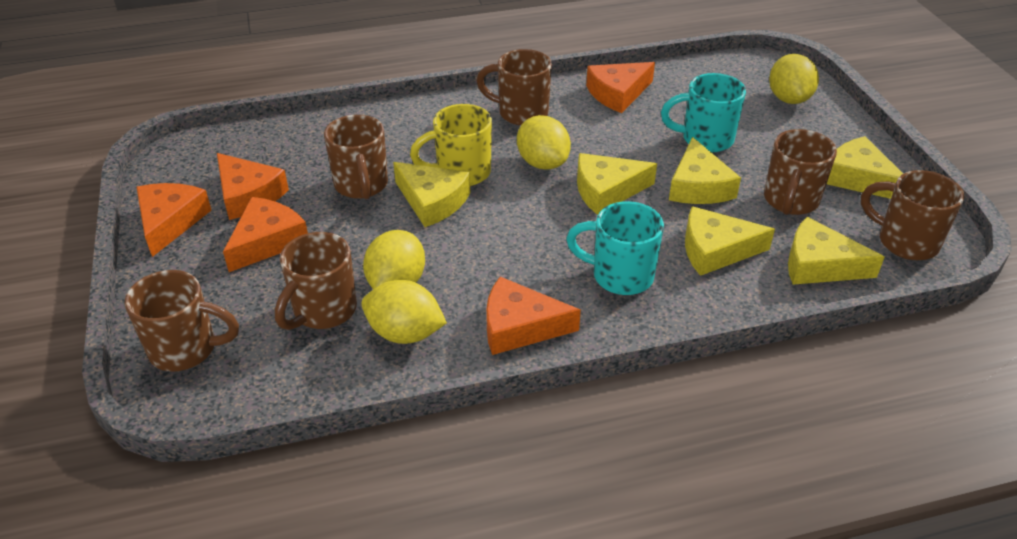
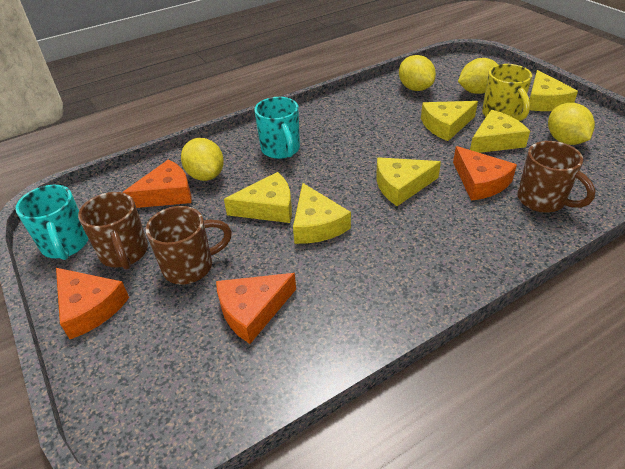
brown mug: 6 -> 3
orange cheese: 5 -> 4

